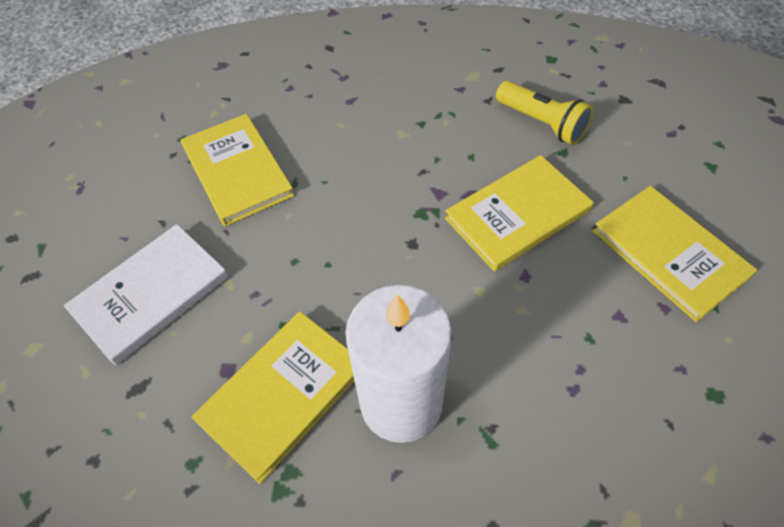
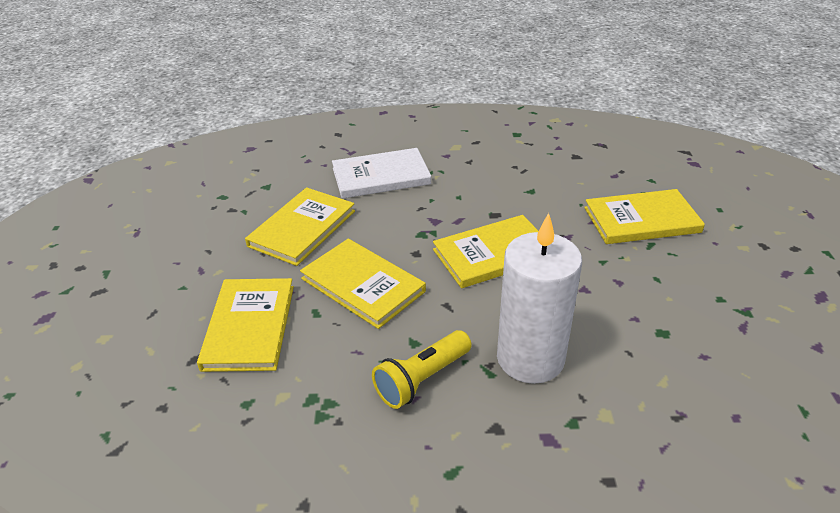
yellow book: 4 -> 5

